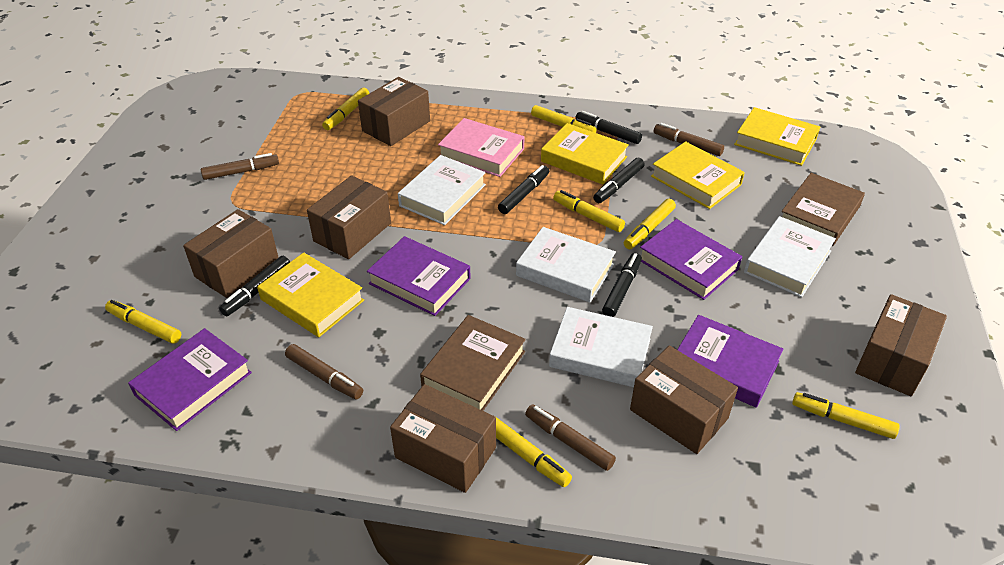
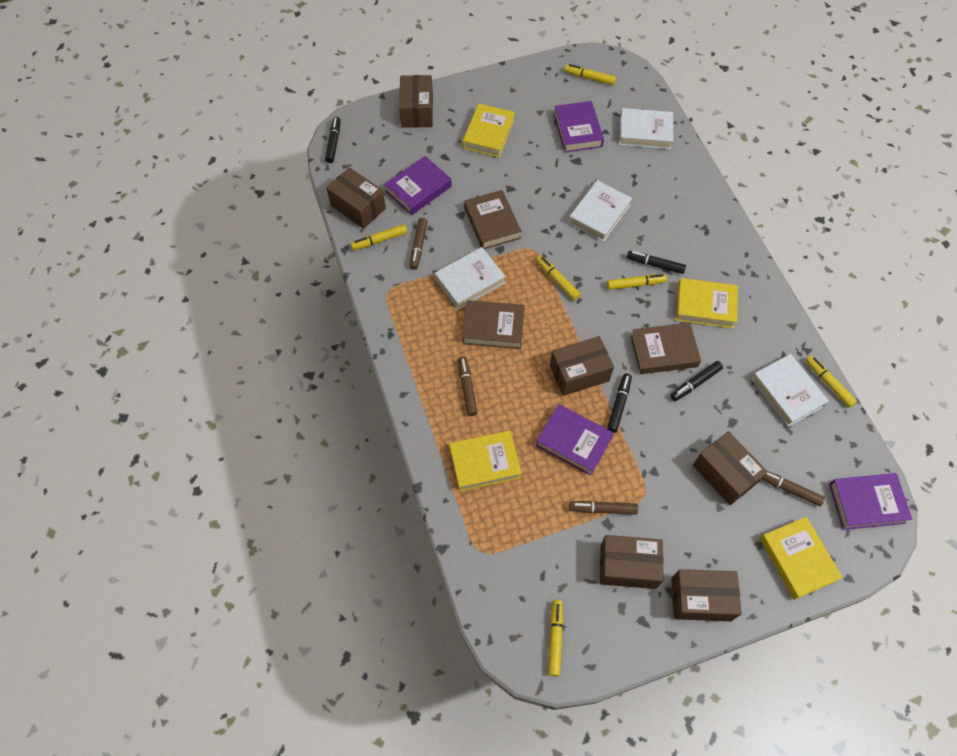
black marker: 5 -> 4
brown book: 2 -> 3
pink book: 1 -> 0
yellow marker: 7 -> 6

